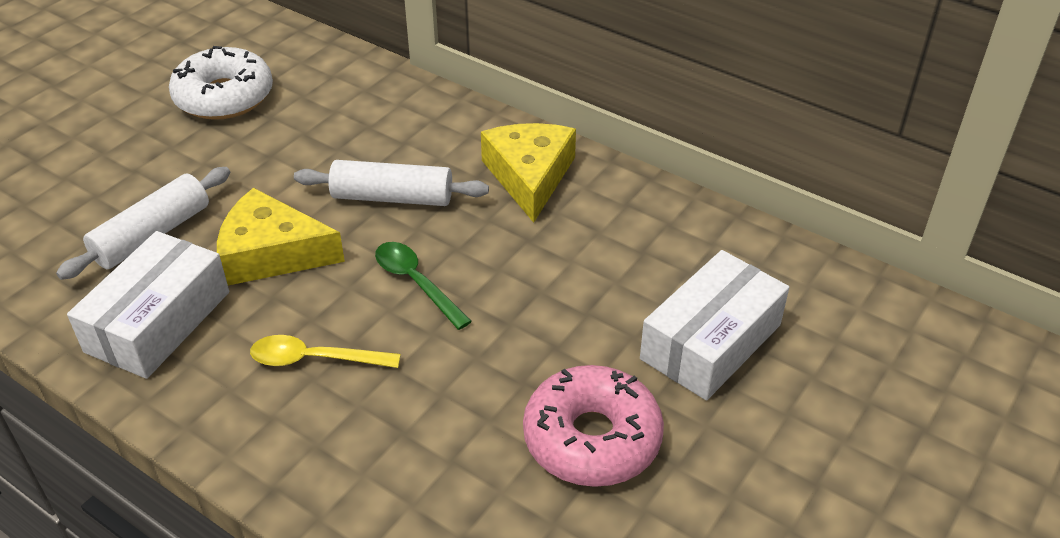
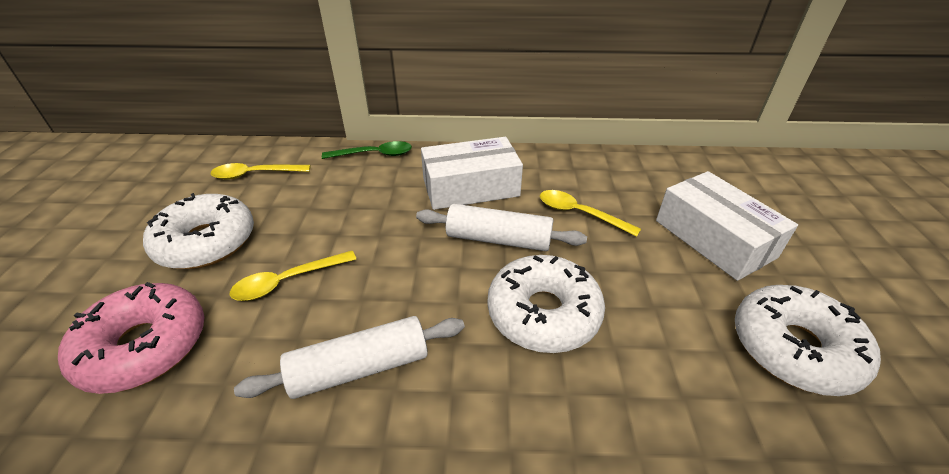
white donut: 1 -> 3
yellow cheese: 2 -> 0
yellow spoon: 1 -> 3

